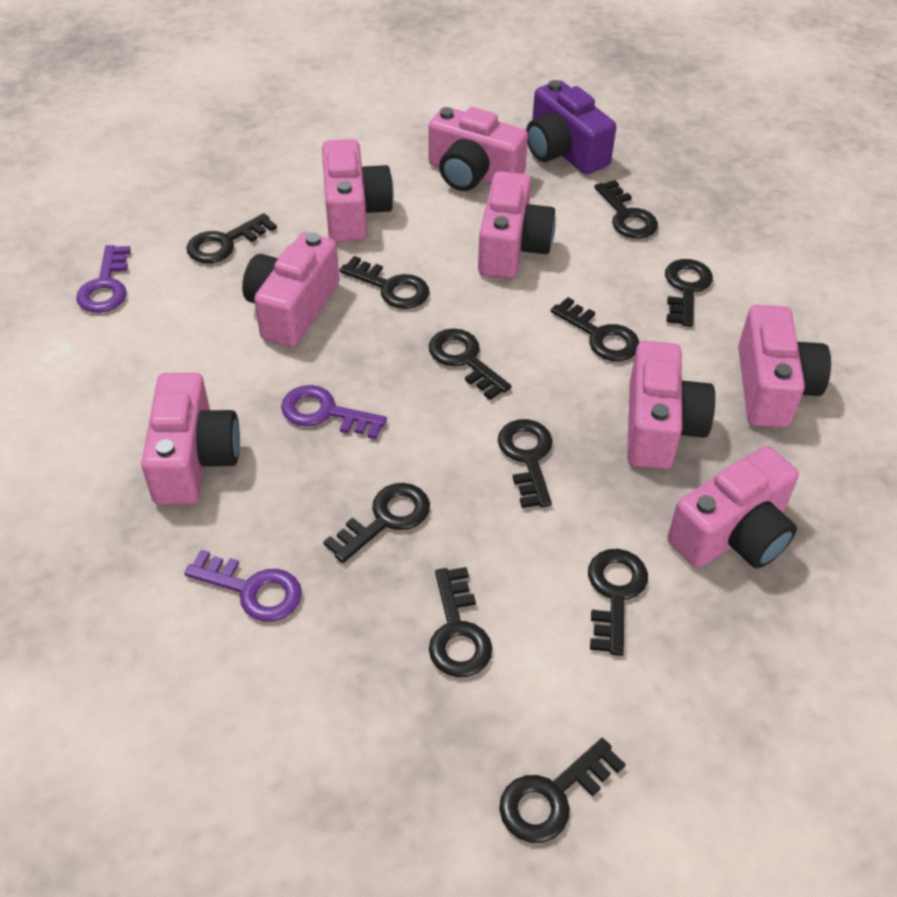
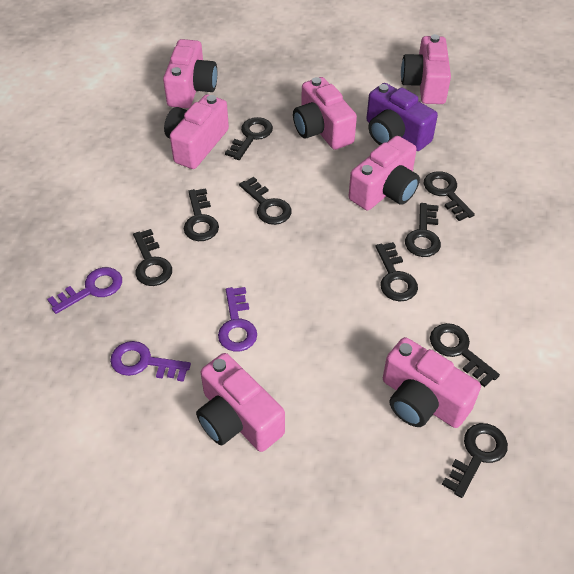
black key: 11 -> 9
pink camera: 8 -> 7

